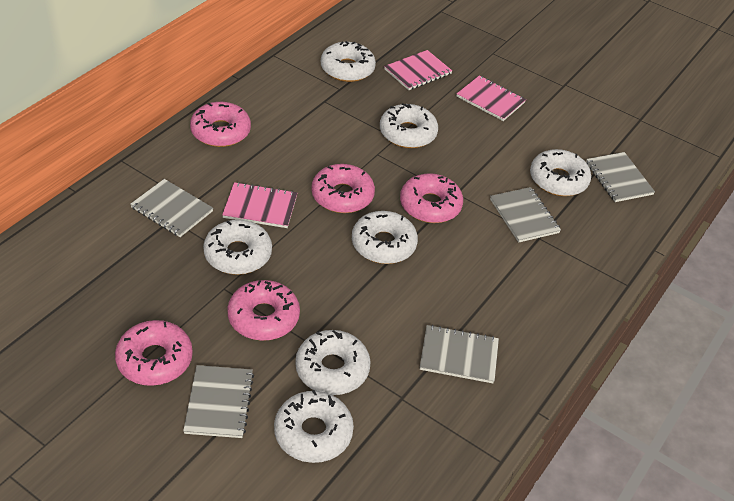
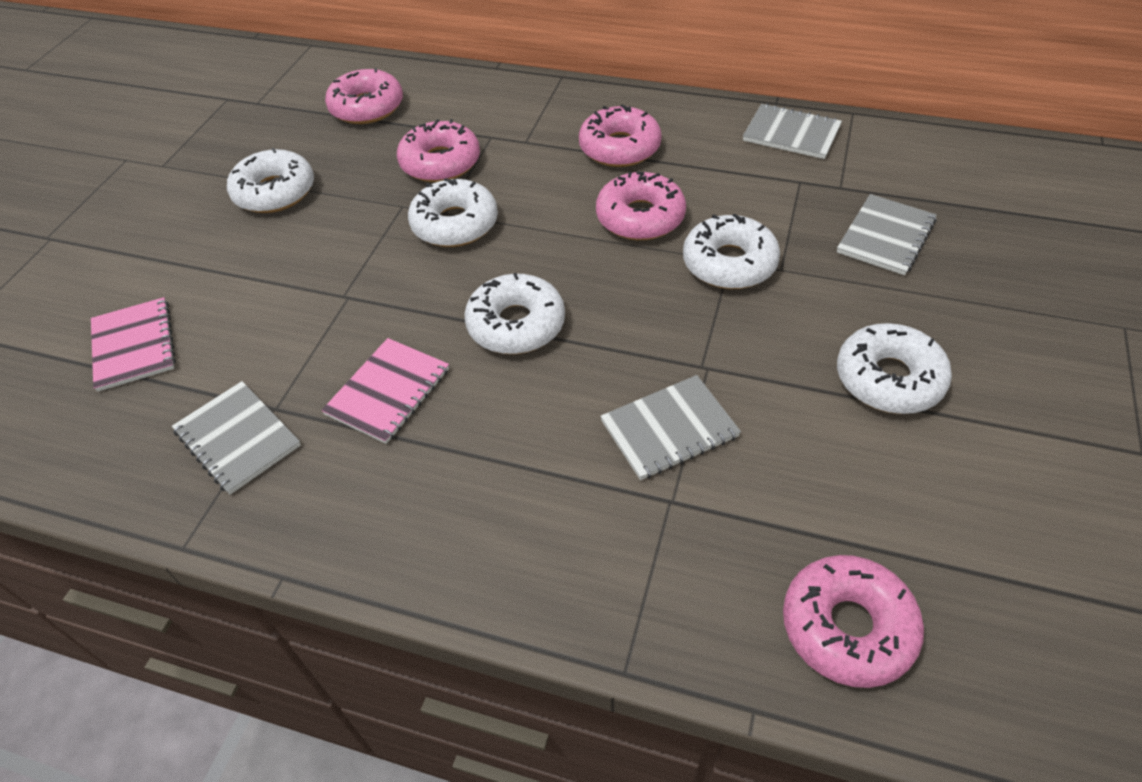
grey notebook: 5 -> 4
pink notebook: 3 -> 2
white donut: 7 -> 5

